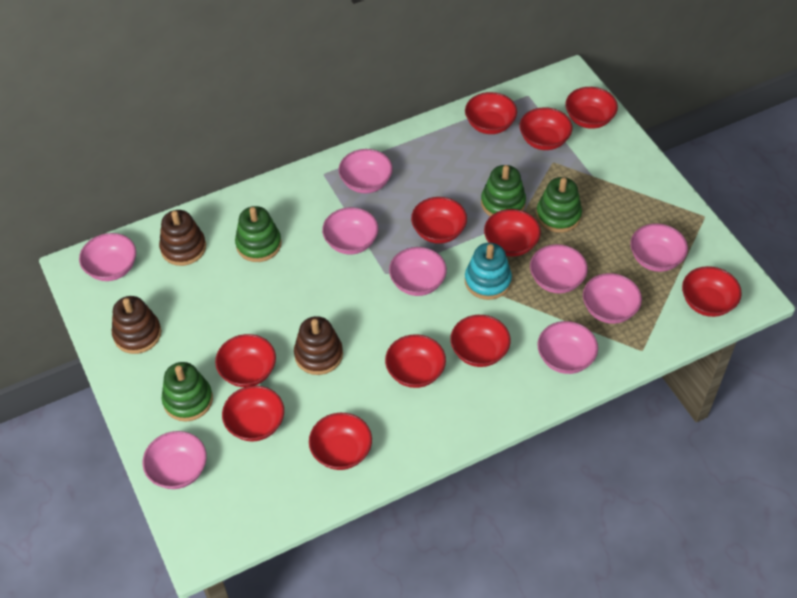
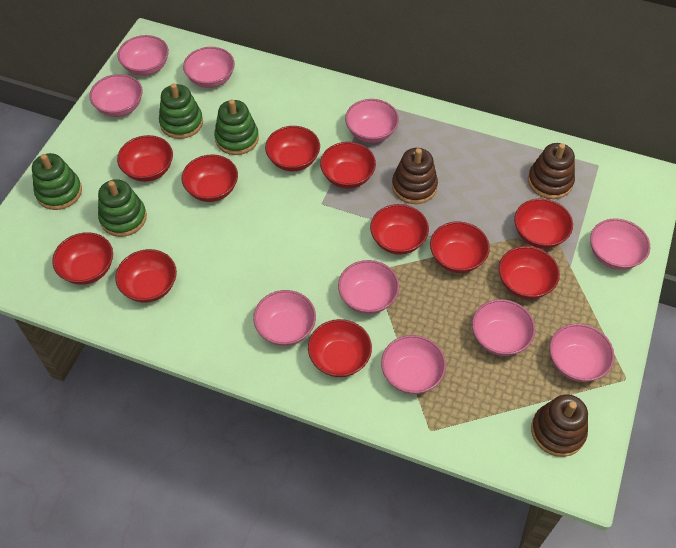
pink bowl: 9 -> 10
turquoise stacking toy: 1 -> 0

